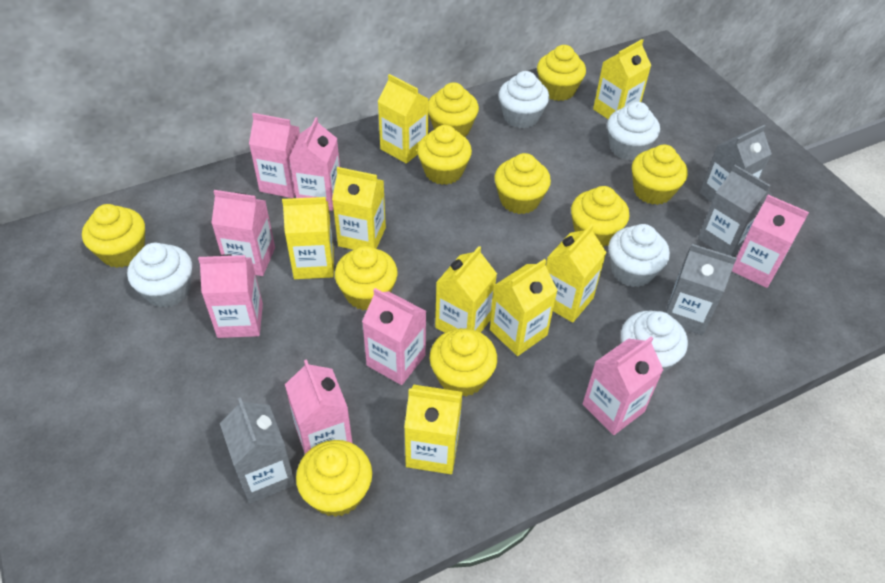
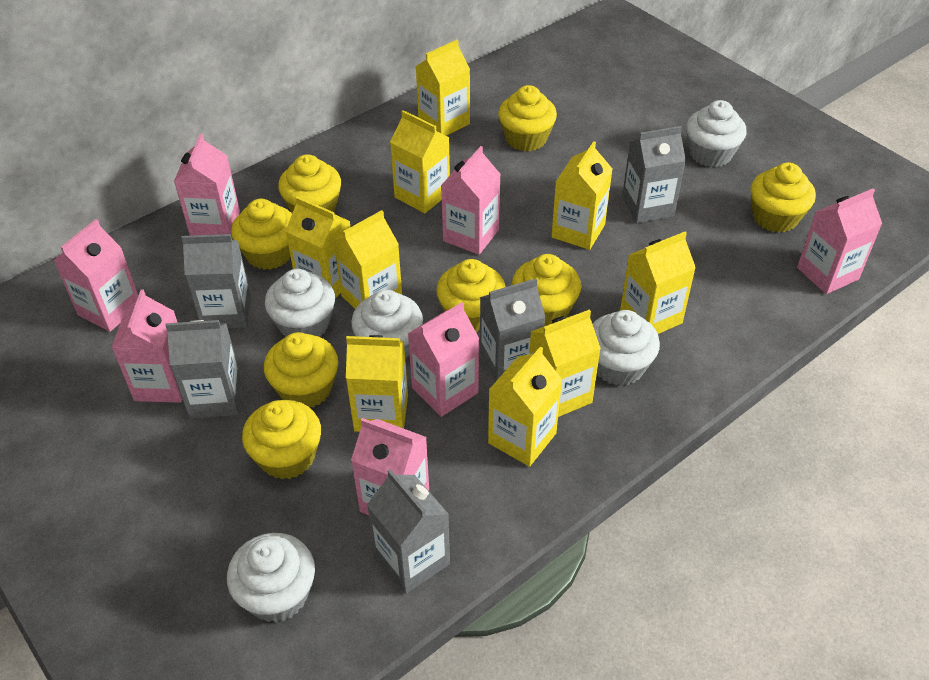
grey carton: 4 -> 5
pink carton: 8 -> 7
yellow carton: 8 -> 9
yellow cupcake: 10 -> 8

